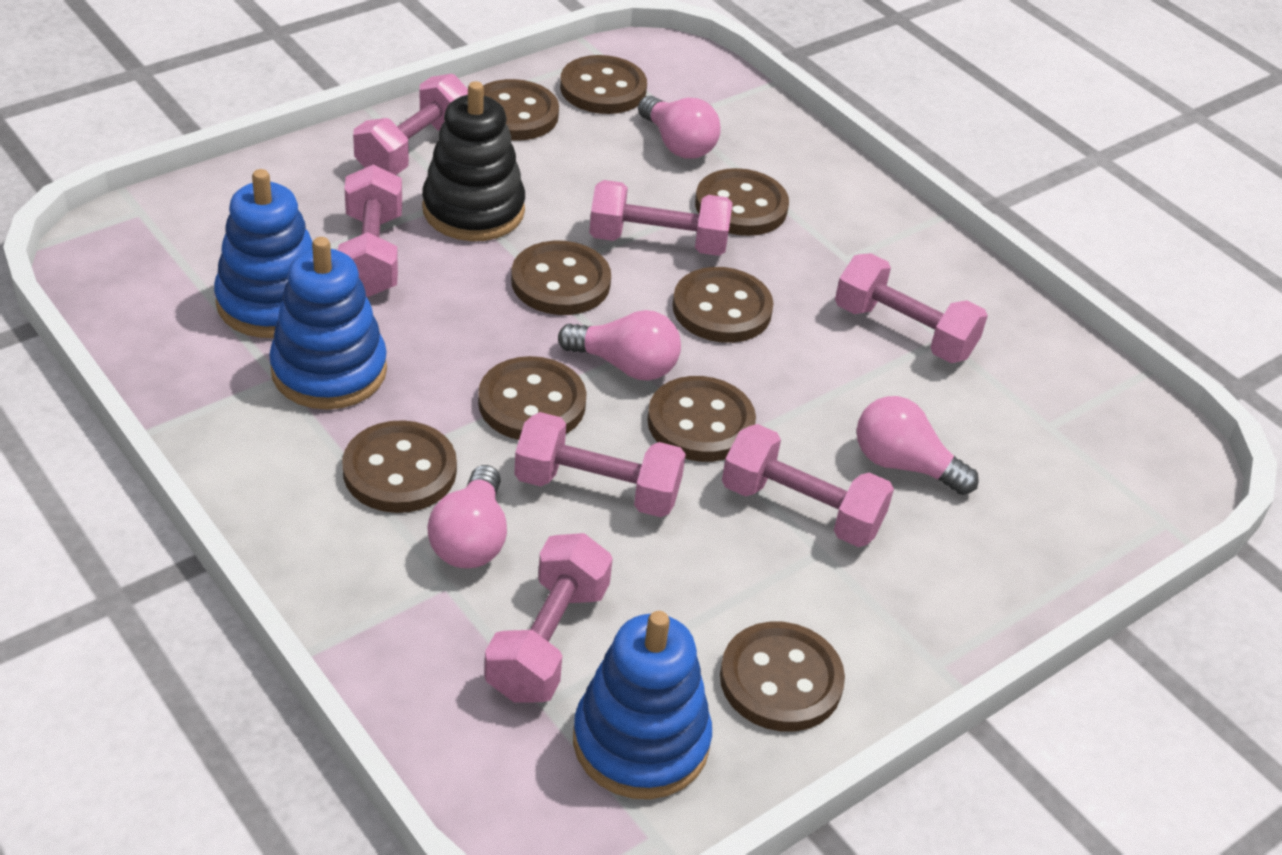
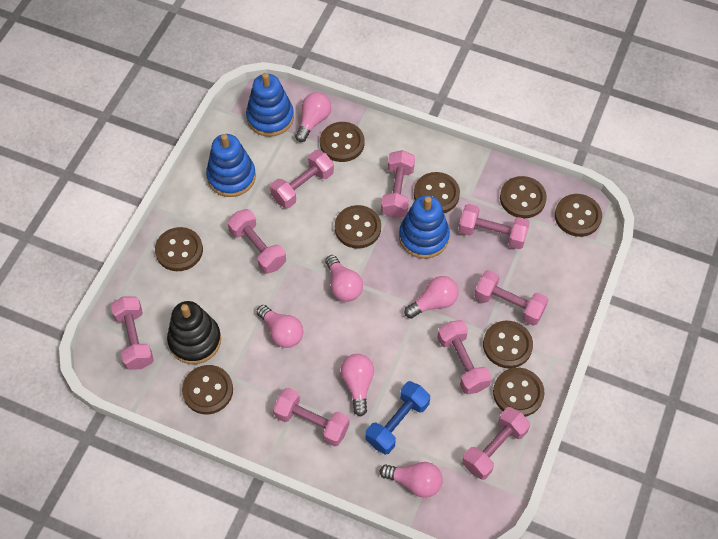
blue dumbbell: 0 -> 1
pink dumbbell: 7 -> 9
pink light bulb: 4 -> 6

